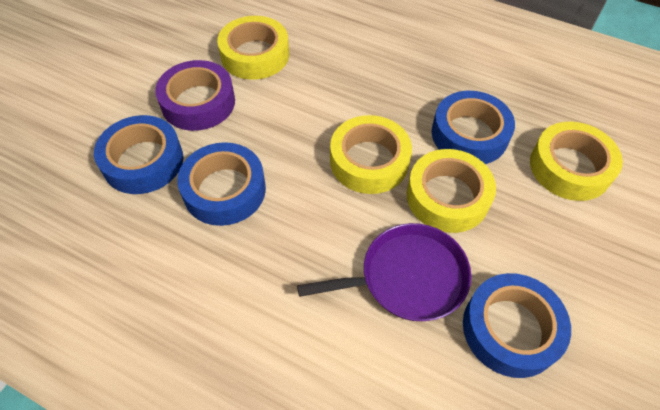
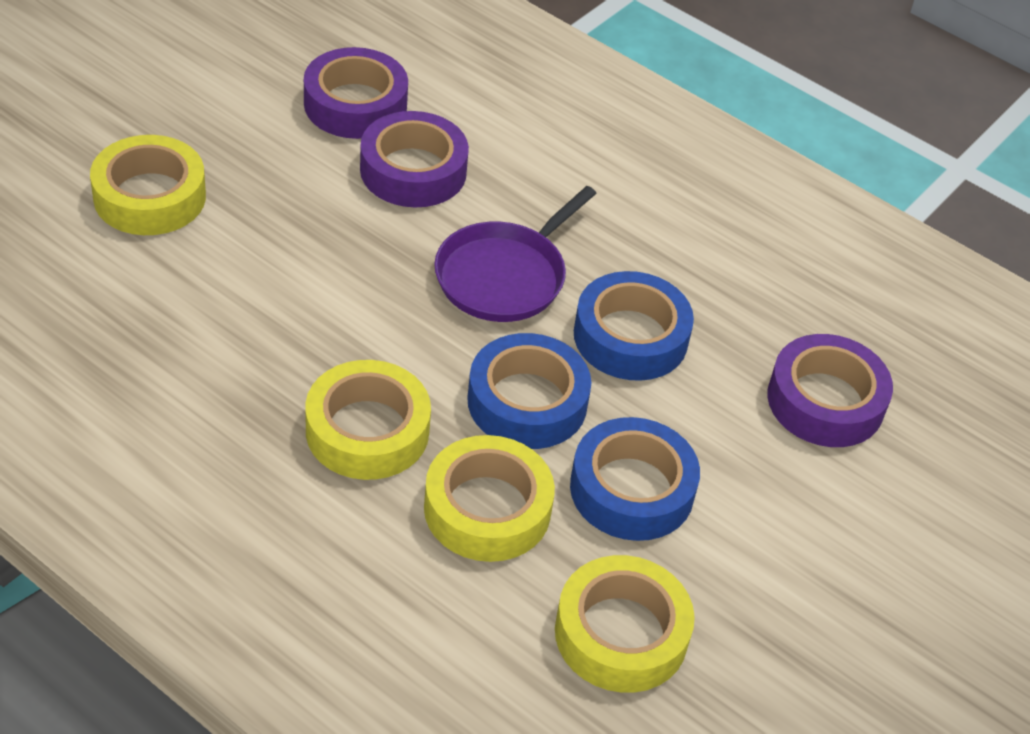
blue tape: 4 -> 3
purple tape: 1 -> 3

